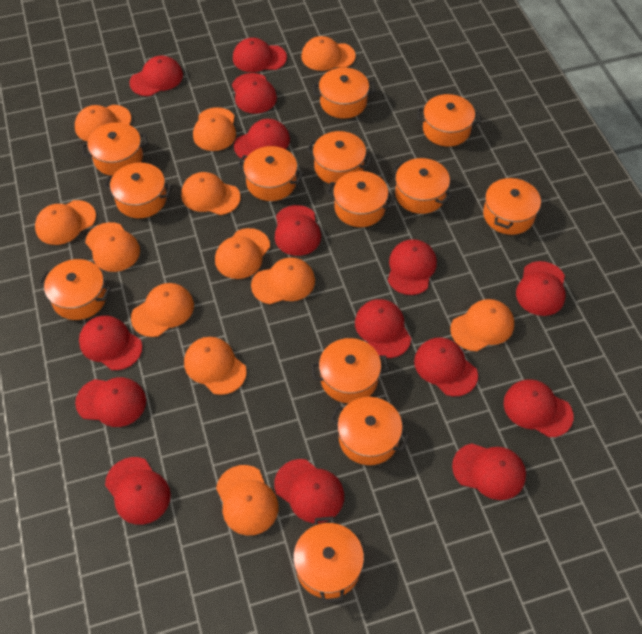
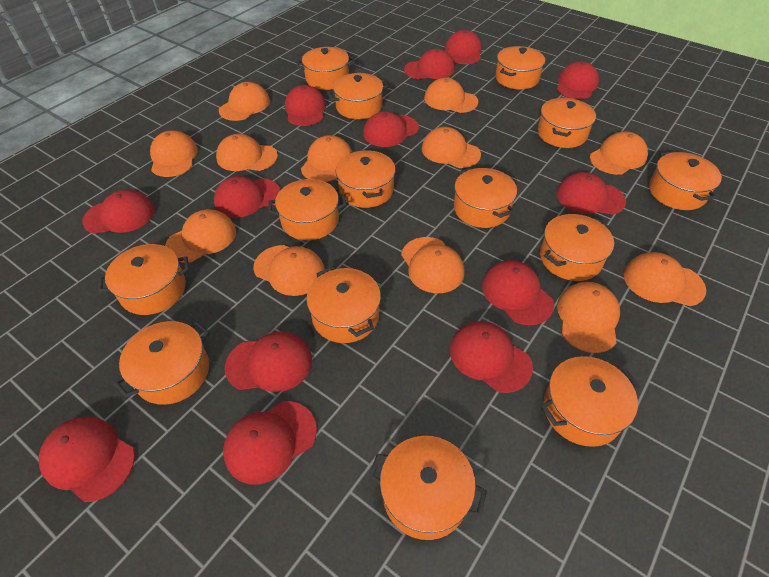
orange pot: 13 -> 14
red cap: 15 -> 13

